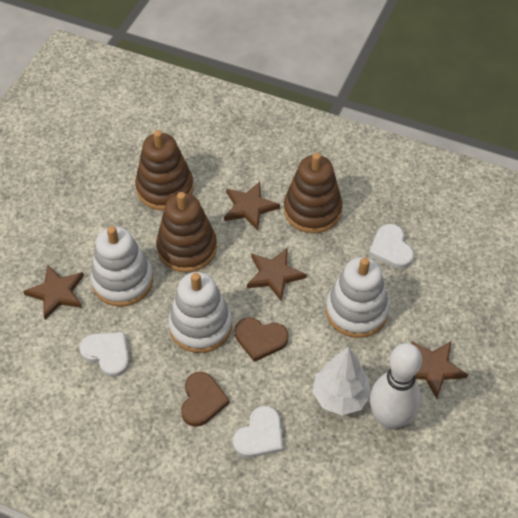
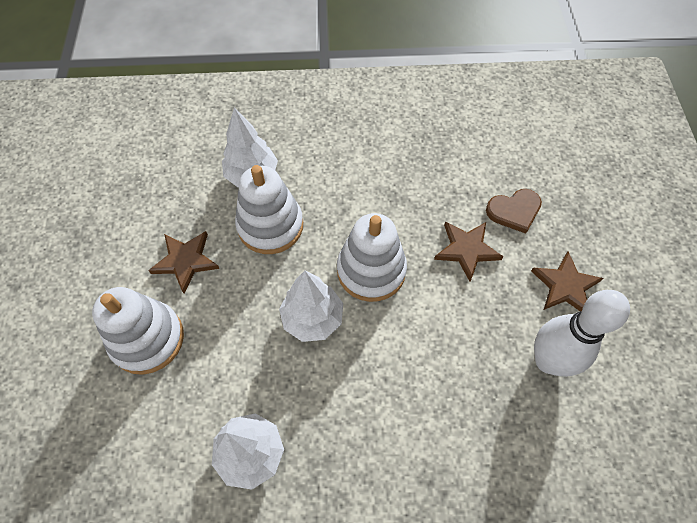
brown heart: 2 -> 1
brown stacking toy: 3 -> 0
brown star: 4 -> 3
white heart: 3 -> 0
white tree: 1 -> 3

